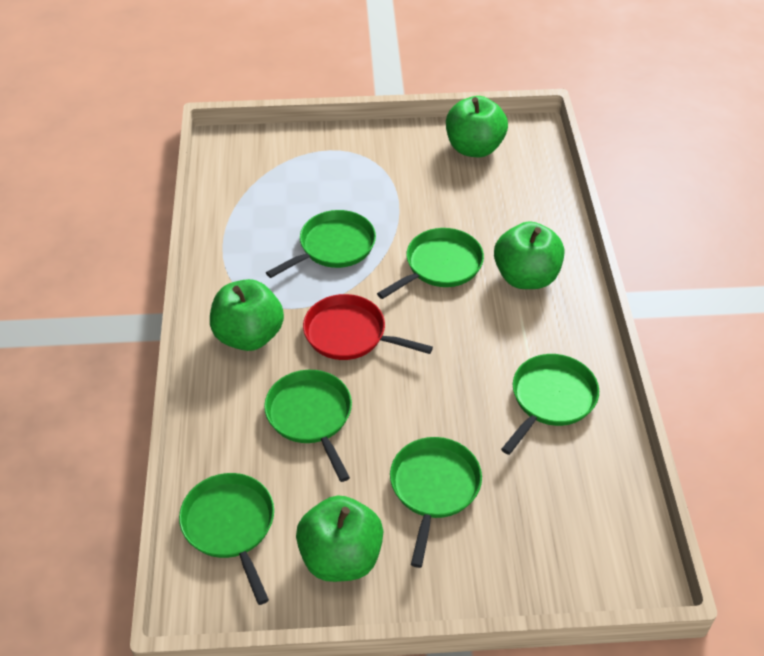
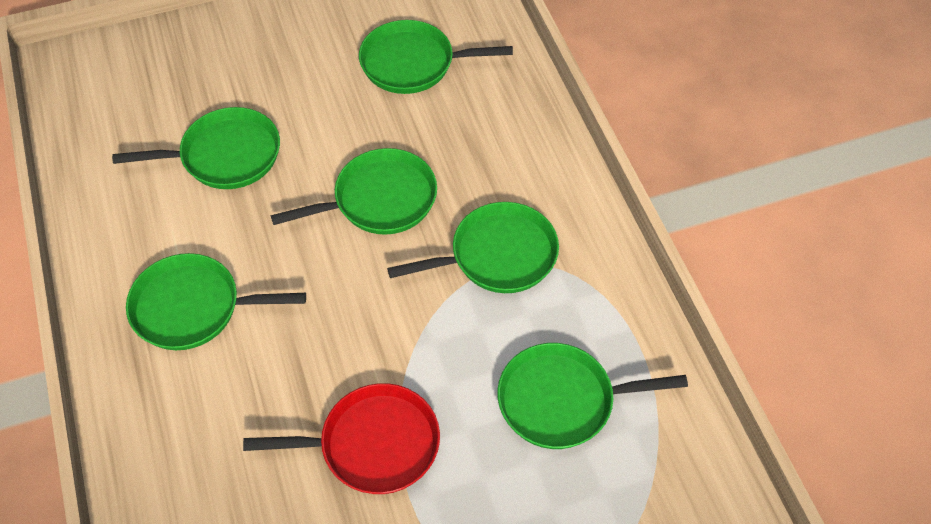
green apple: 4 -> 0

